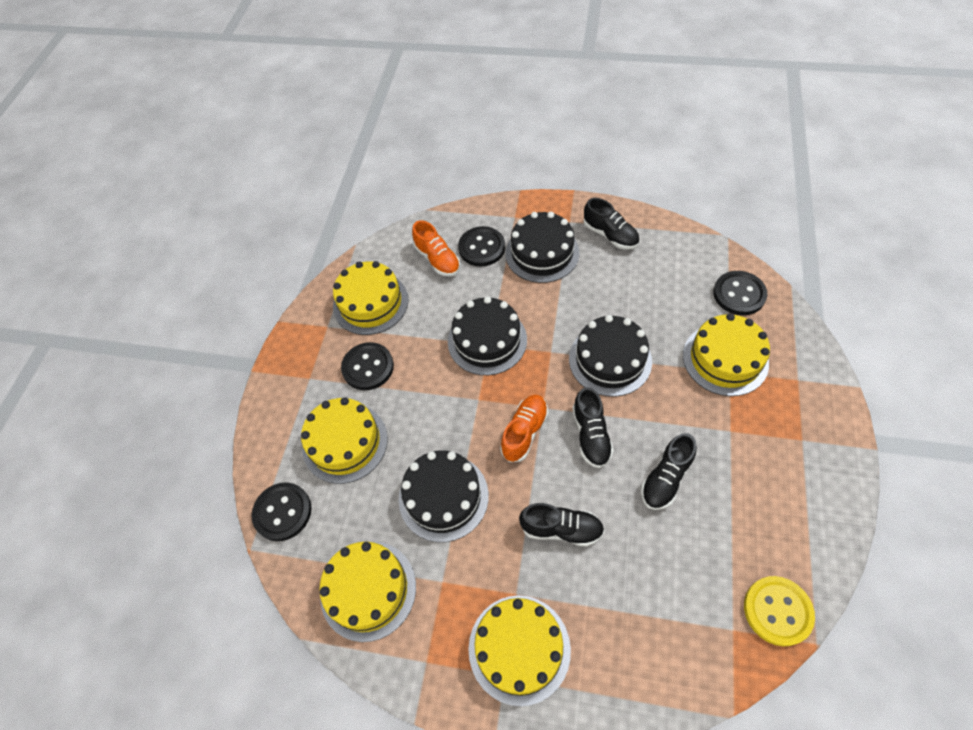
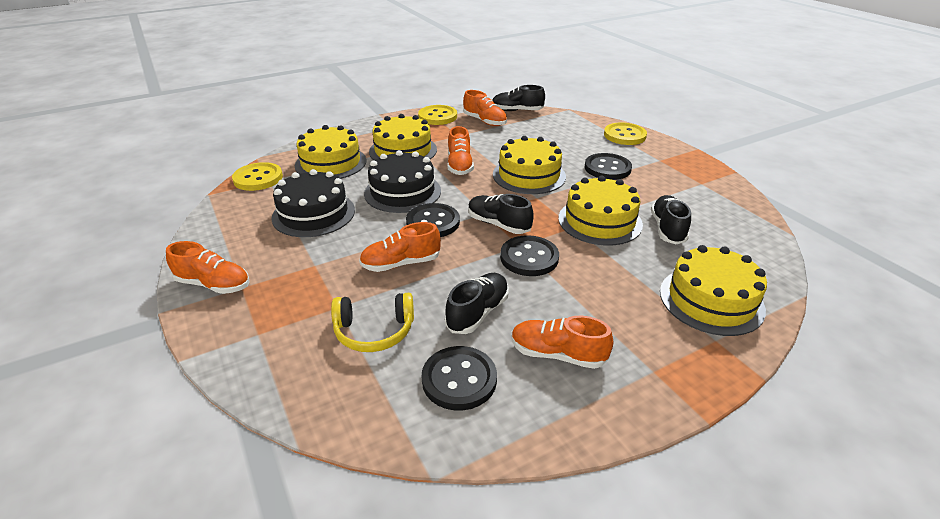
black cake: 4 -> 2
orange shoe: 2 -> 5
yellow button: 1 -> 3
yellow headphones: 0 -> 1

